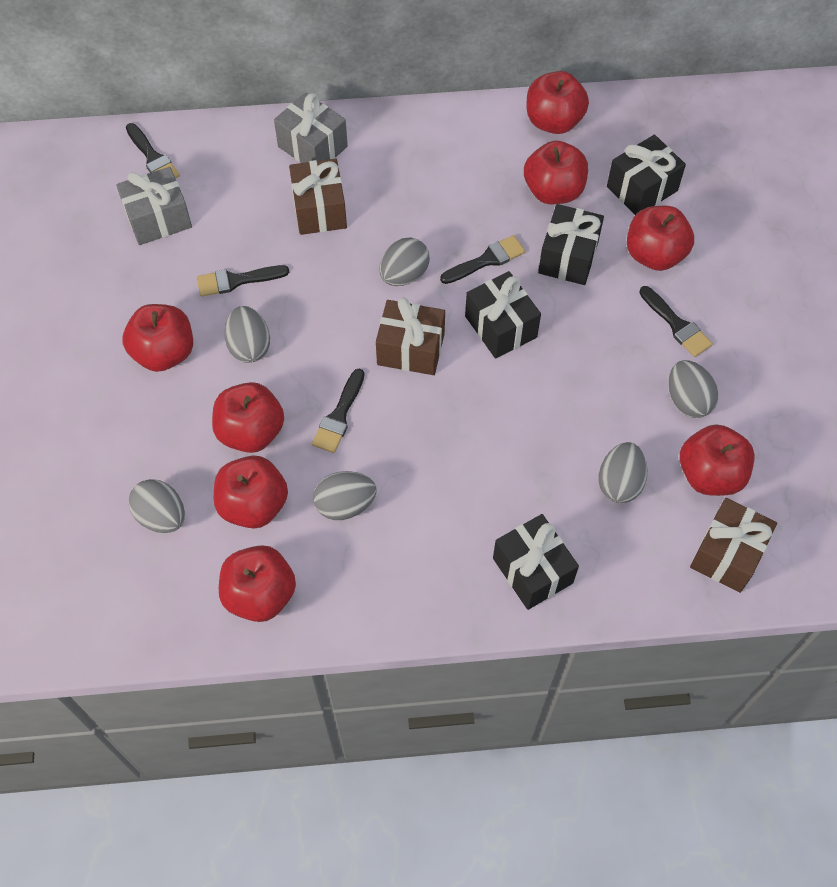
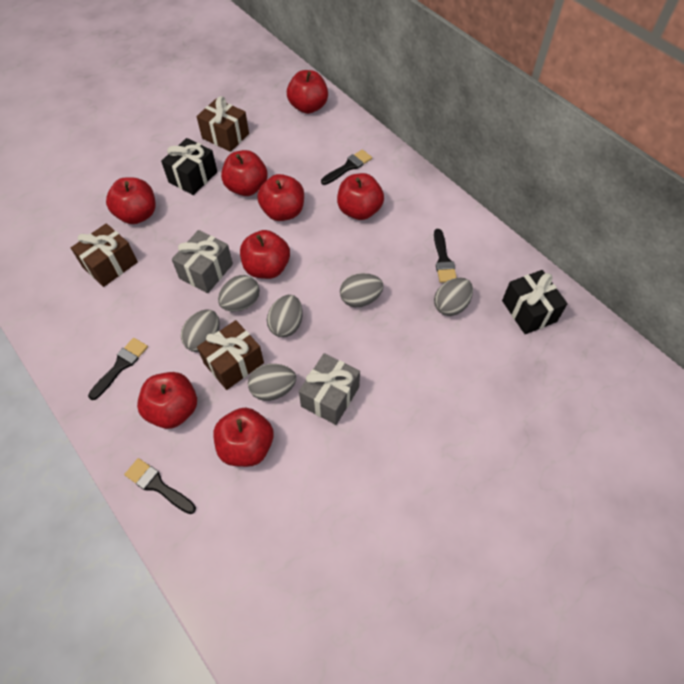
black brush: 5 -> 4
black gift: 4 -> 2

